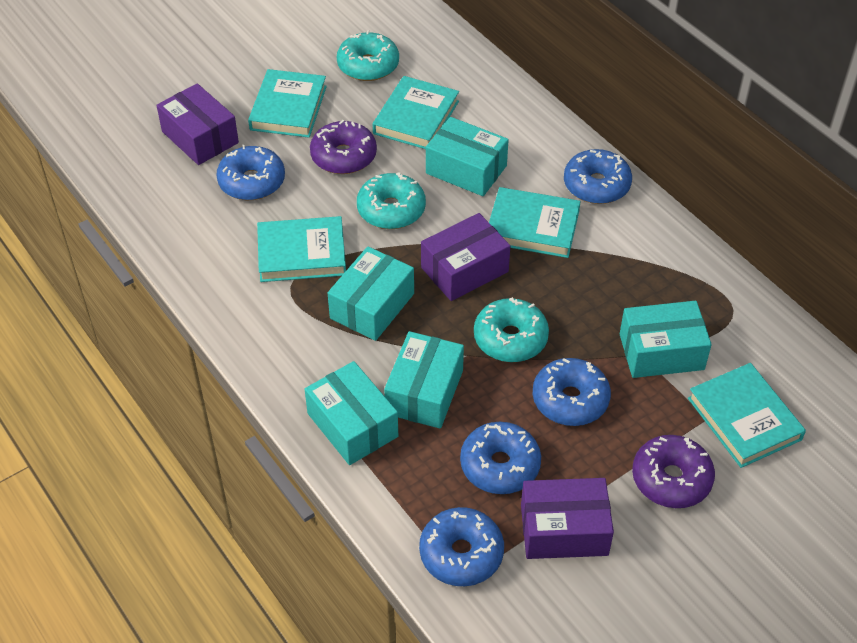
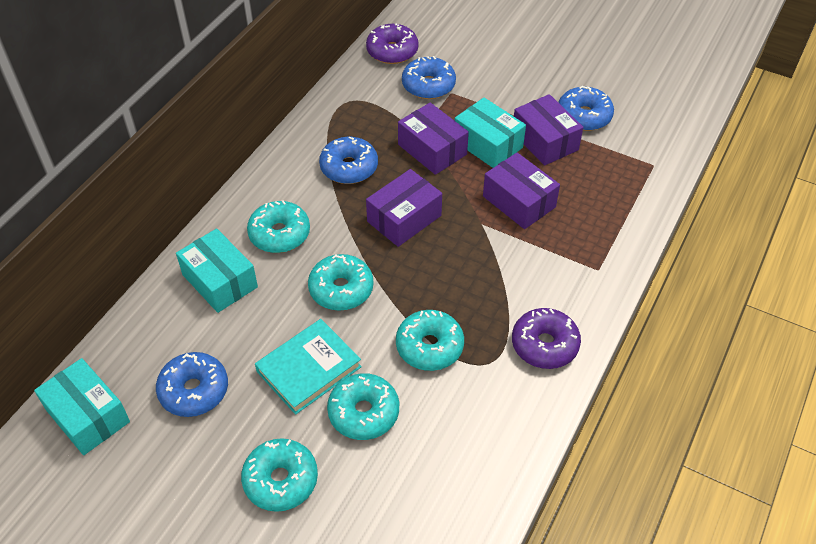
blue donut: 5 -> 4
purple box: 3 -> 4
turquoise book: 5 -> 1
turquoise box: 5 -> 3
turquoise donut: 3 -> 5

